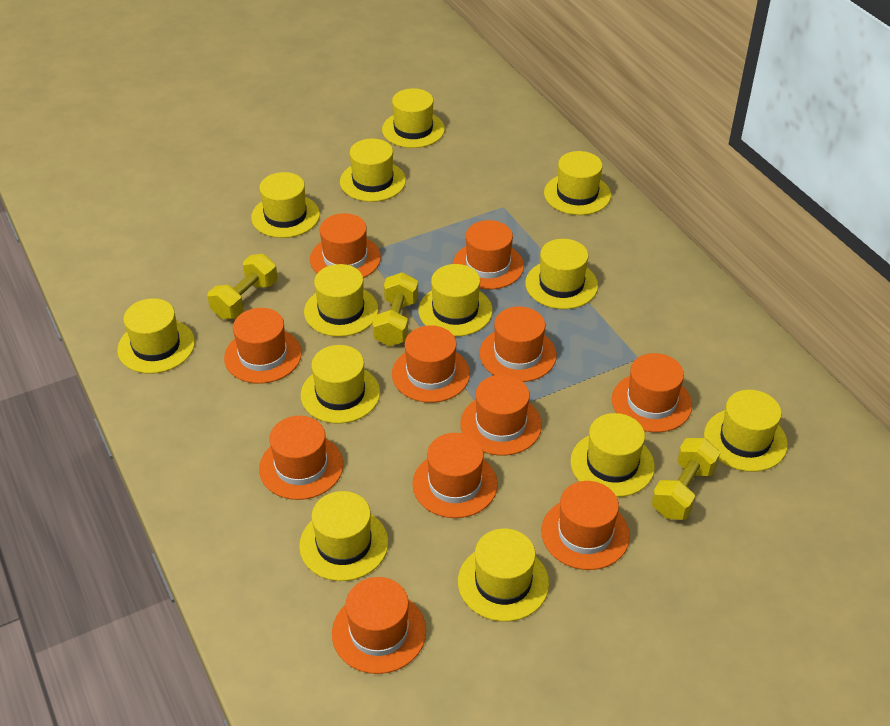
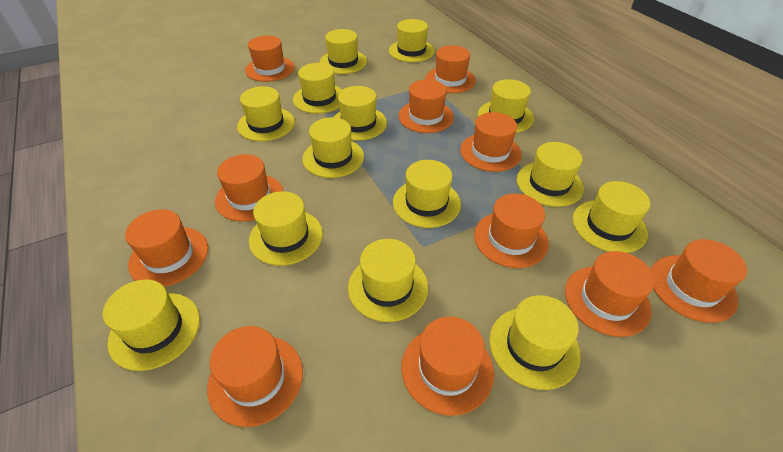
yellow dumbbell: 3 -> 0
yellow hat: 13 -> 14

